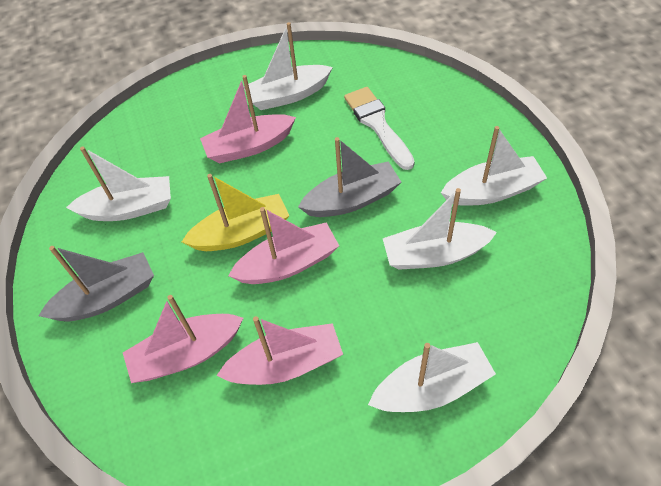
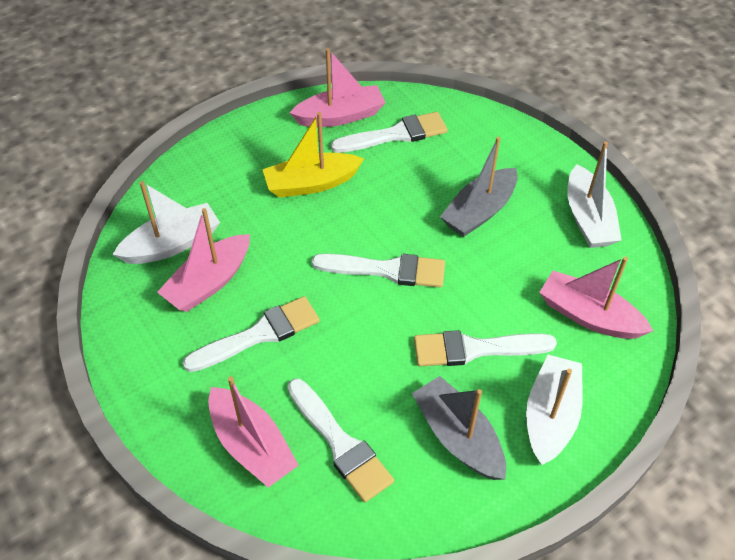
white boat: 5 -> 3
white brush: 1 -> 5

